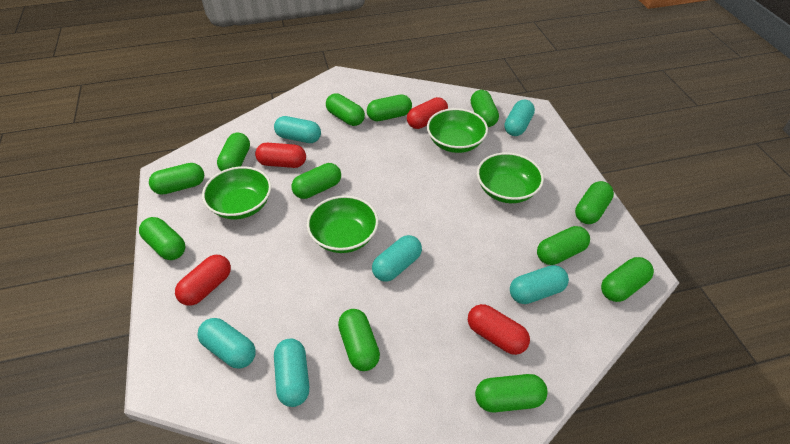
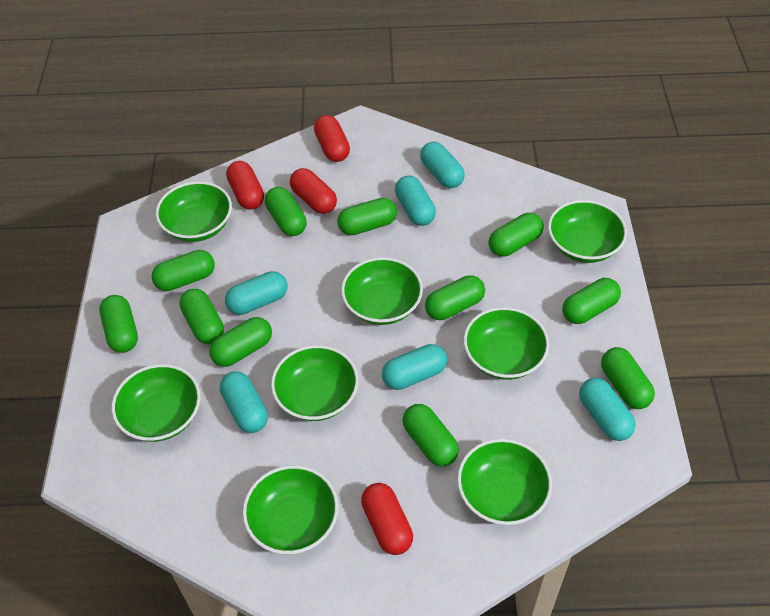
green bowl: 4 -> 8
green capsule: 12 -> 11

